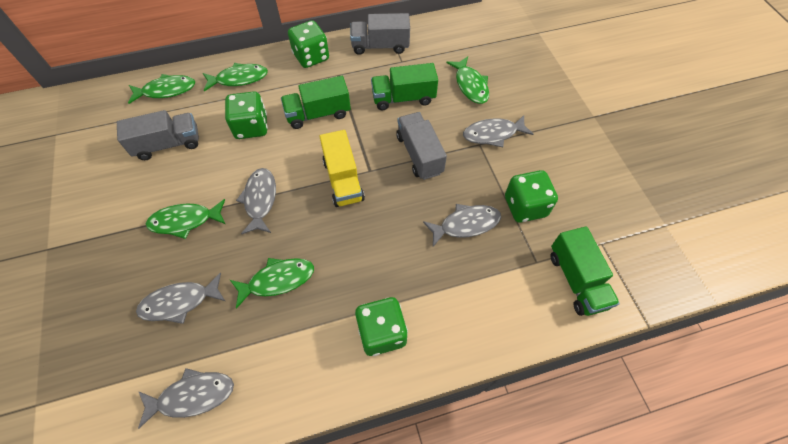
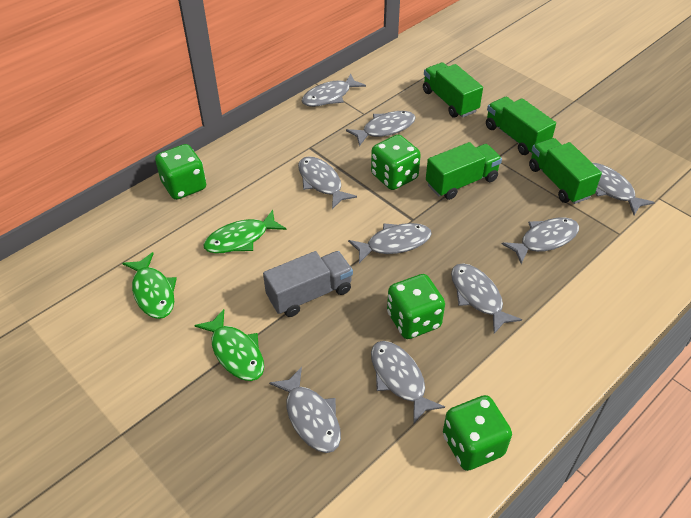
green fish: 5 -> 3
green truck: 3 -> 4
grey fish: 5 -> 9
grey truck: 3 -> 1
yellow truck: 1 -> 0

